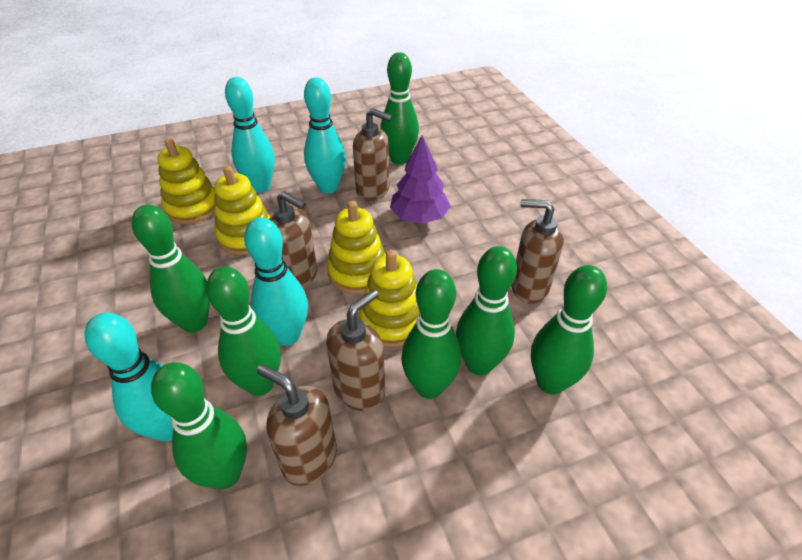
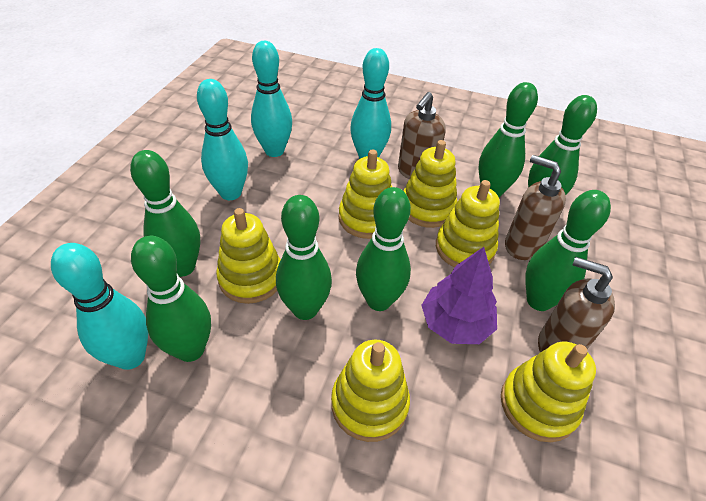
brown soap dispenser: 5 -> 3
yellow stacking toy: 4 -> 6

